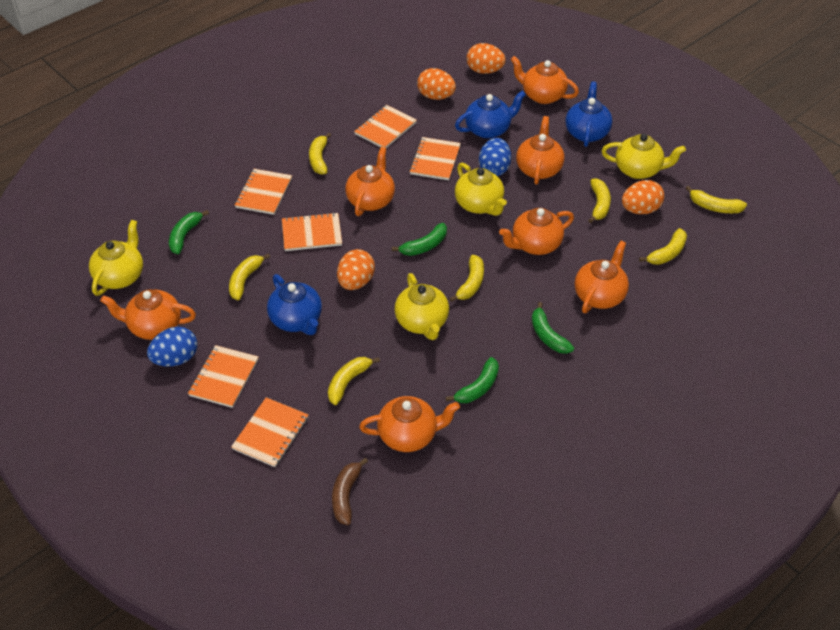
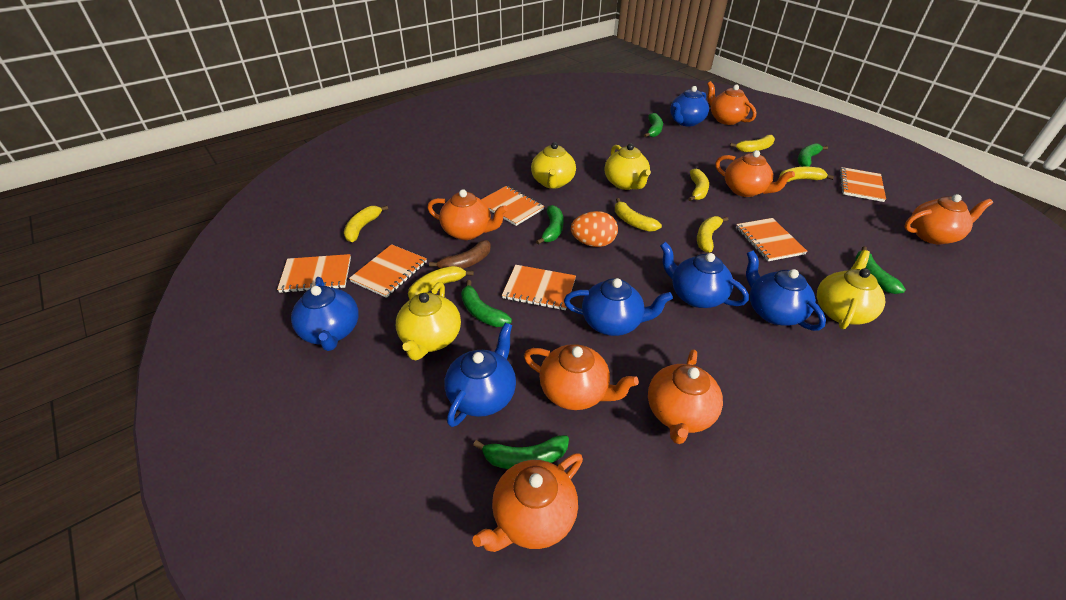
blue egg: 2 -> 0
blue teapot: 3 -> 6
green banana: 4 -> 6
orange egg: 4 -> 1

